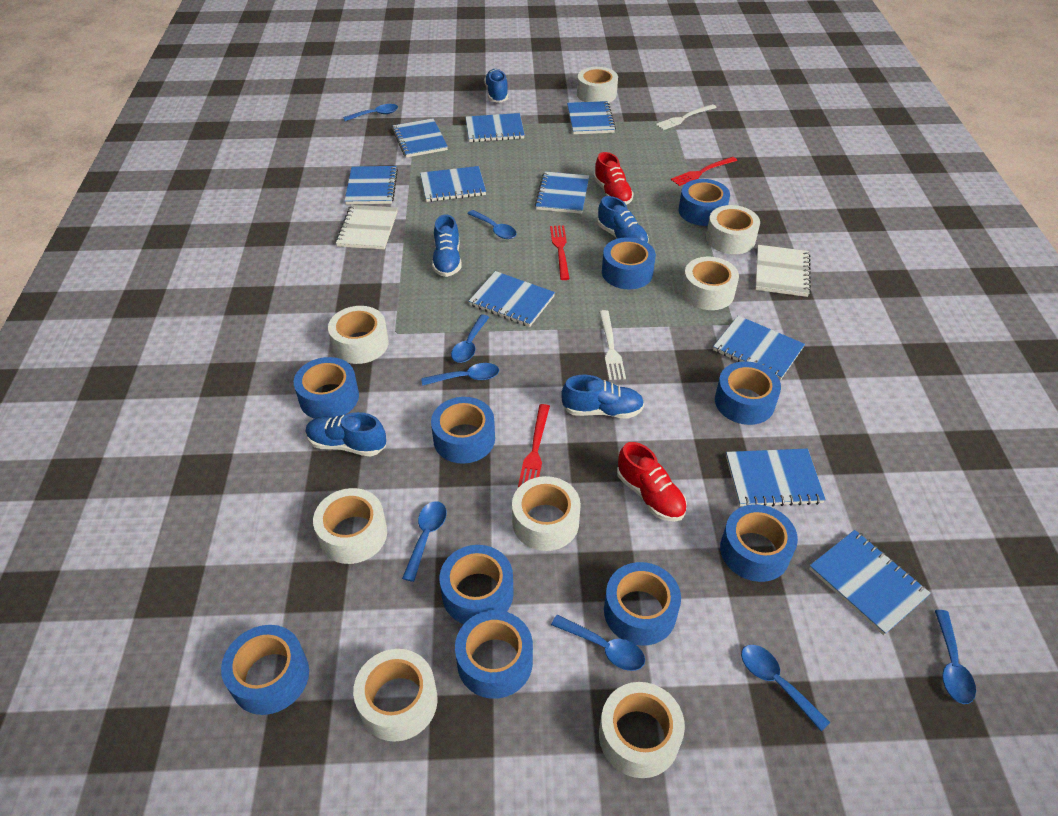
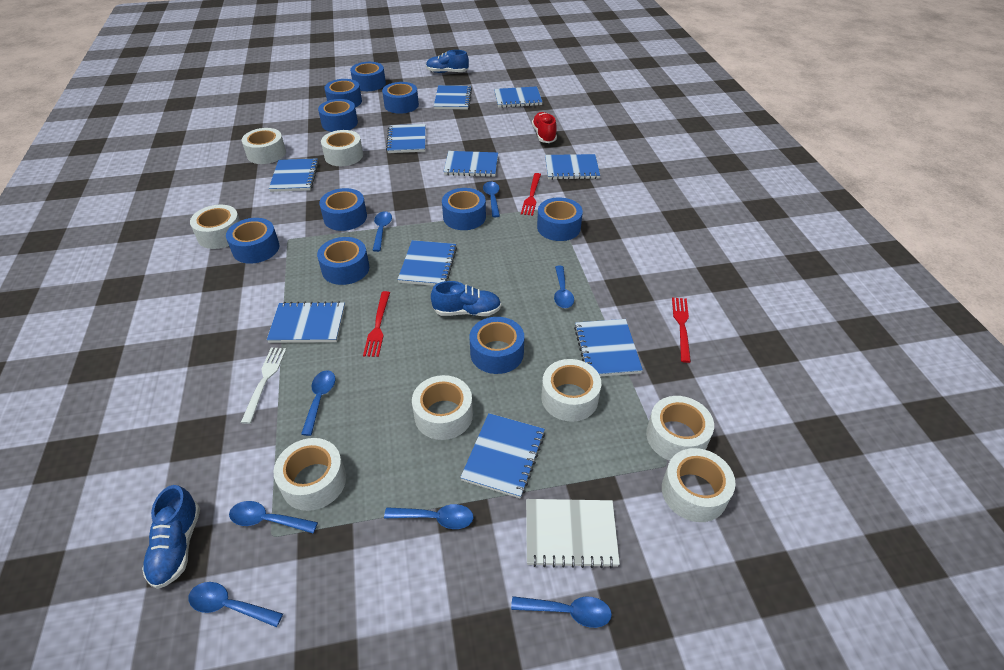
blue shoe: 5 -> 3
red shoe: 2 -> 1
white fork: 2 -> 1
white notebook: 2 -> 1

